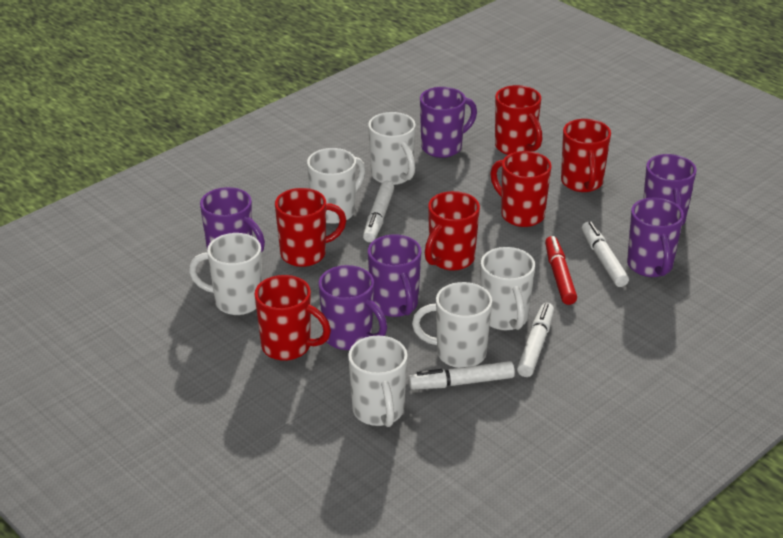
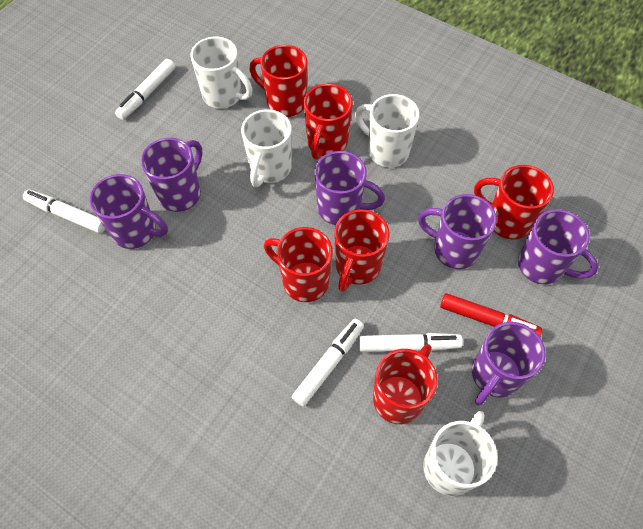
white mug: 6 -> 4

